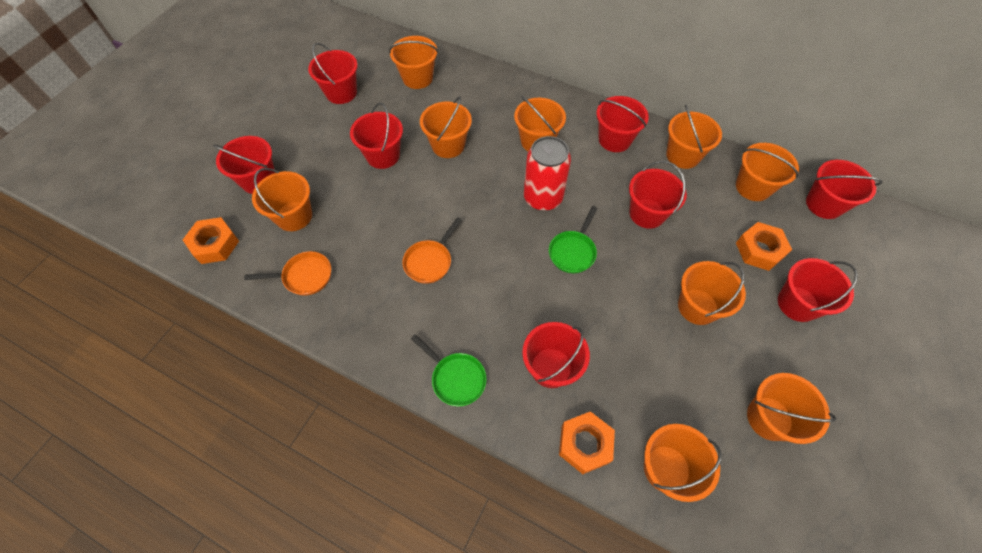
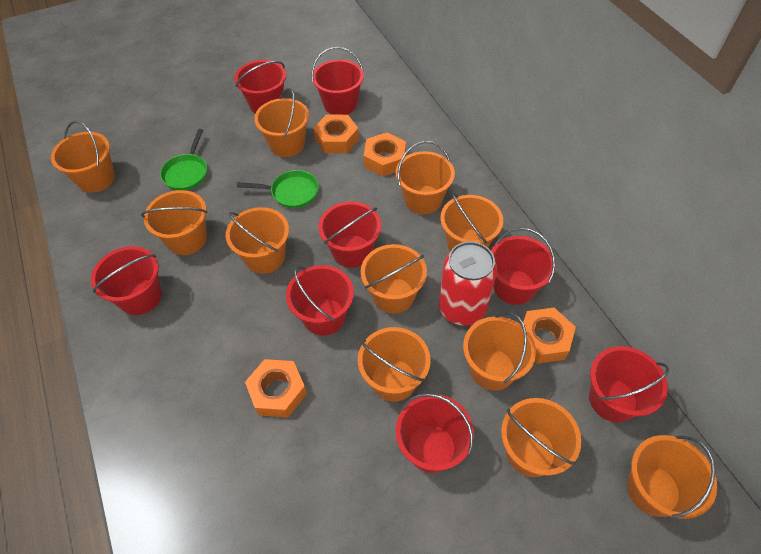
orange bucket: 9 -> 11
orange nut: 3 -> 4
orange pan: 2 -> 0

